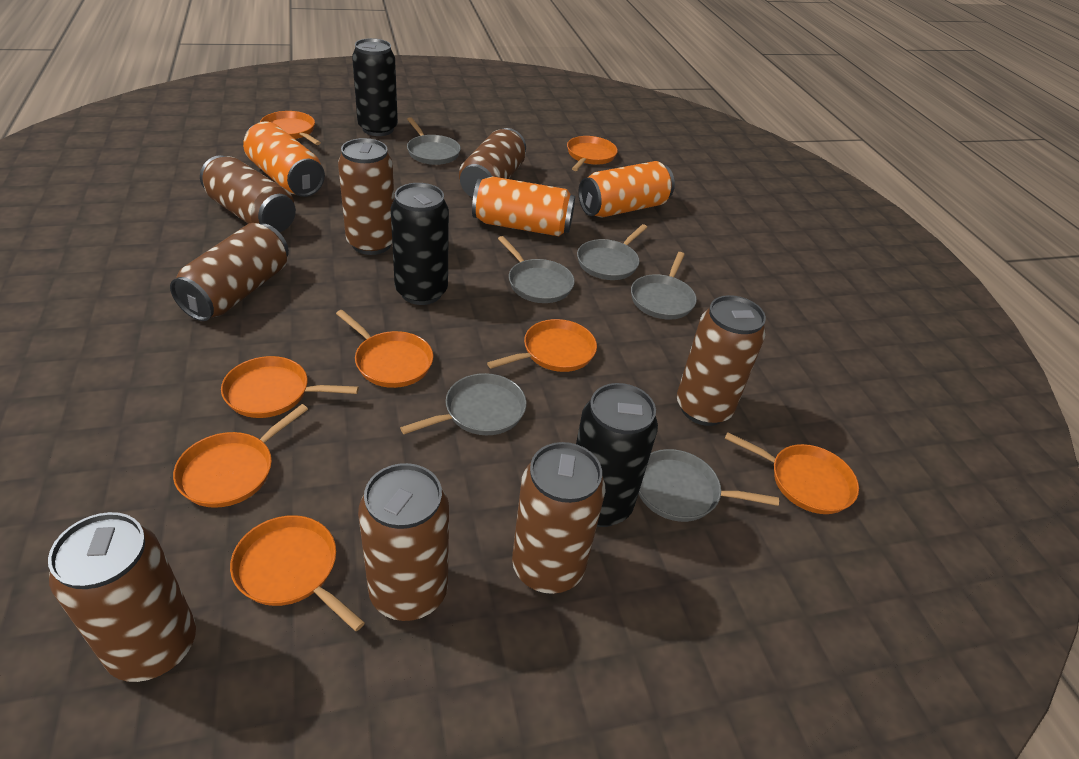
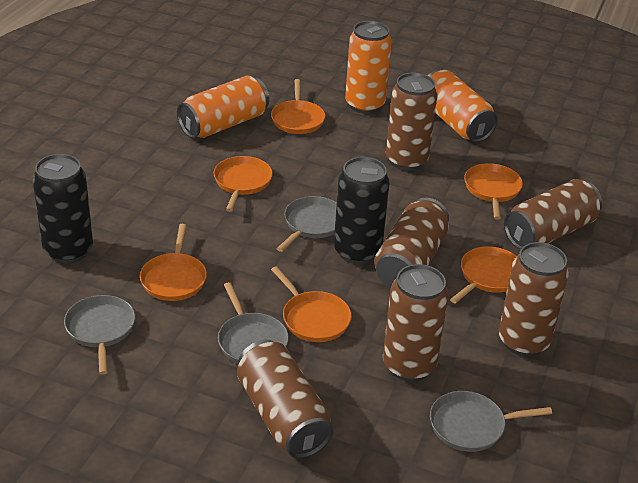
black can: 3 -> 2
brown can: 8 -> 6
grey pan: 6 -> 4
orange pan: 8 -> 6

